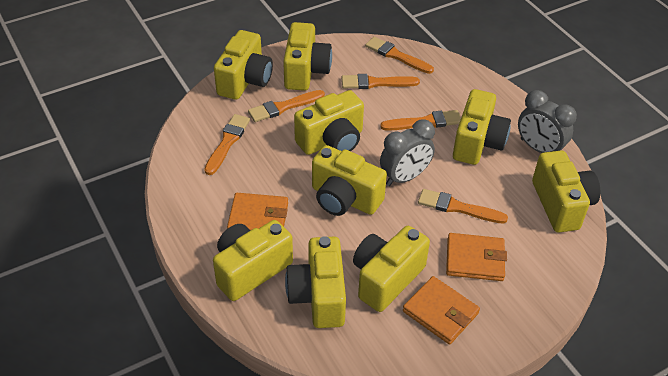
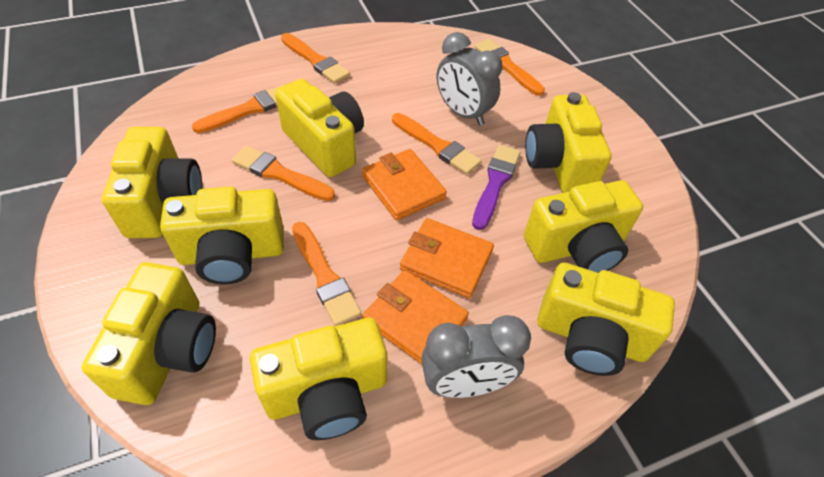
purple brush: 0 -> 1
yellow camera: 9 -> 8

